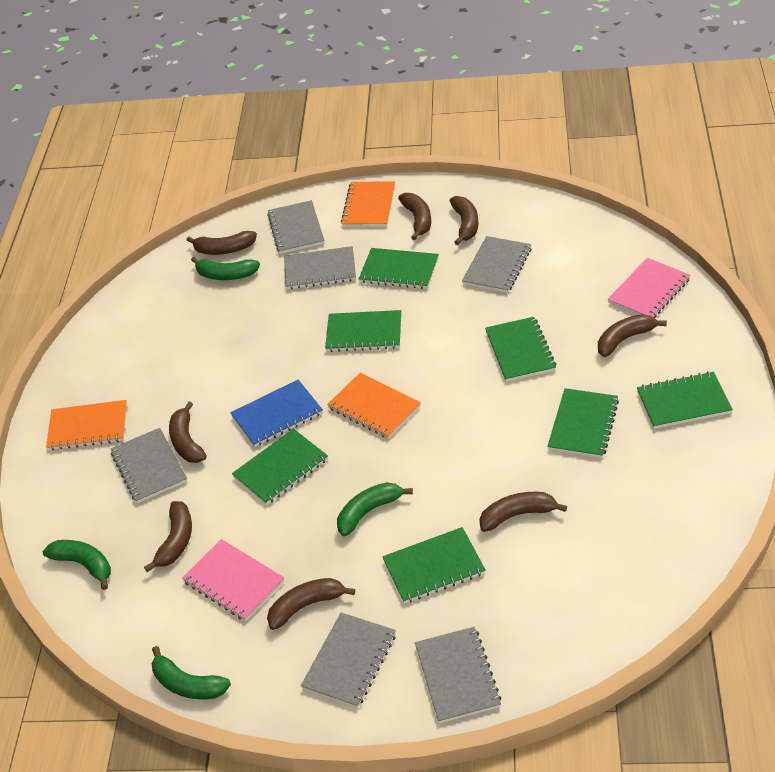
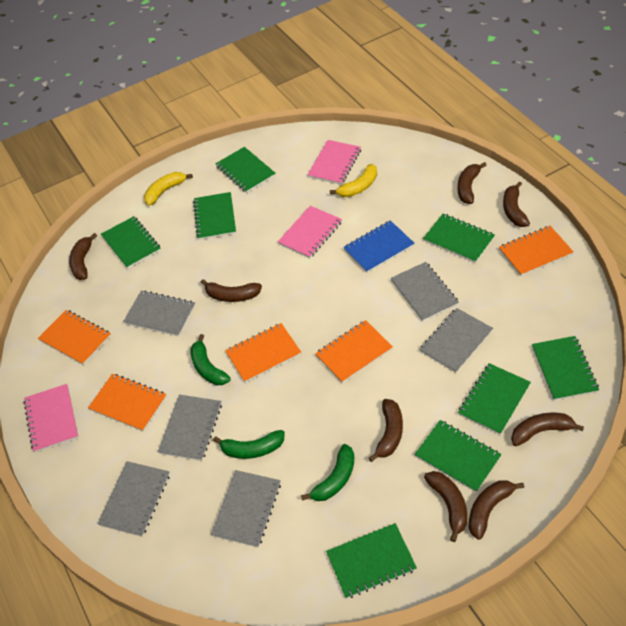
green banana: 4 -> 3
green notebook: 7 -> 8
orange notebook: 3 -> 5
pink notebook: 2 -> 3
yellow banana: 0 -> 2

